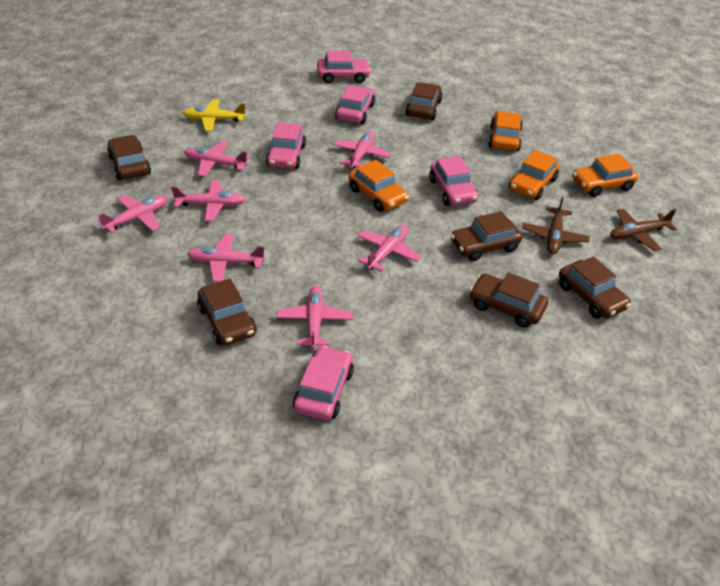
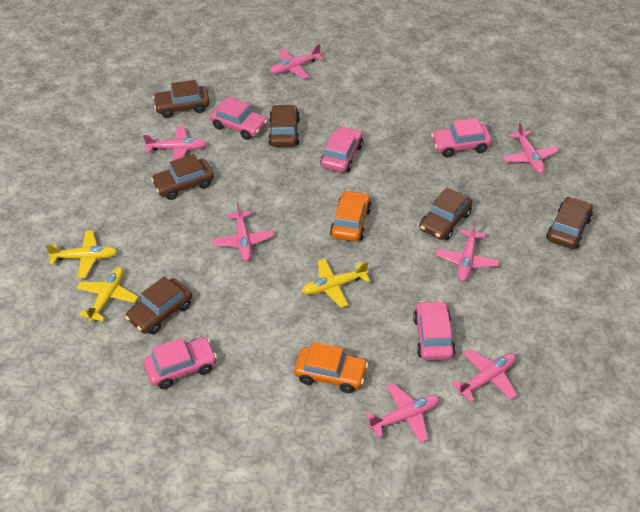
brown plane: 2 -> 0
orange car: 4 -> 2
yellow plane: 1 -> 3

